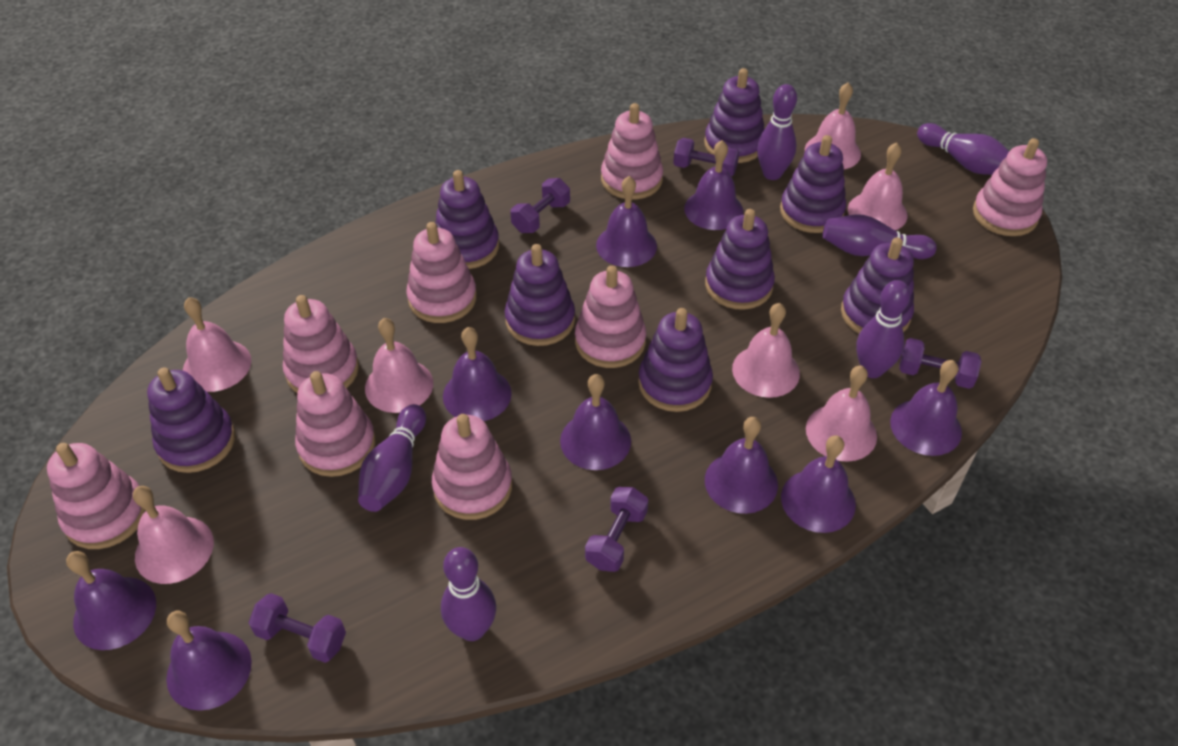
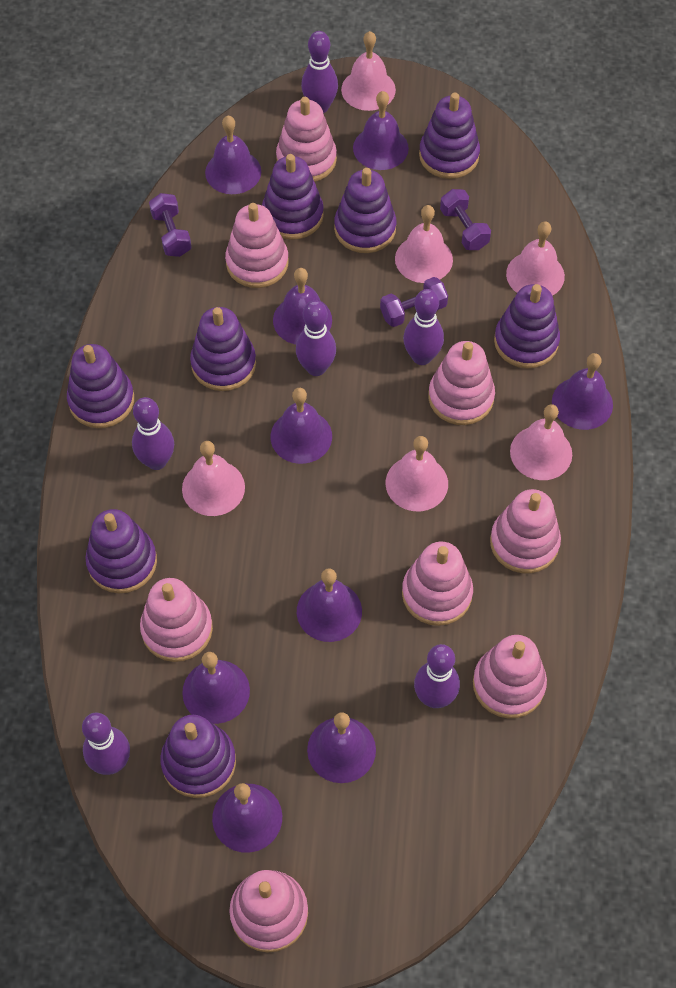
pink bell: 7 -> 6
purple dumbbell: 5 -> 3

